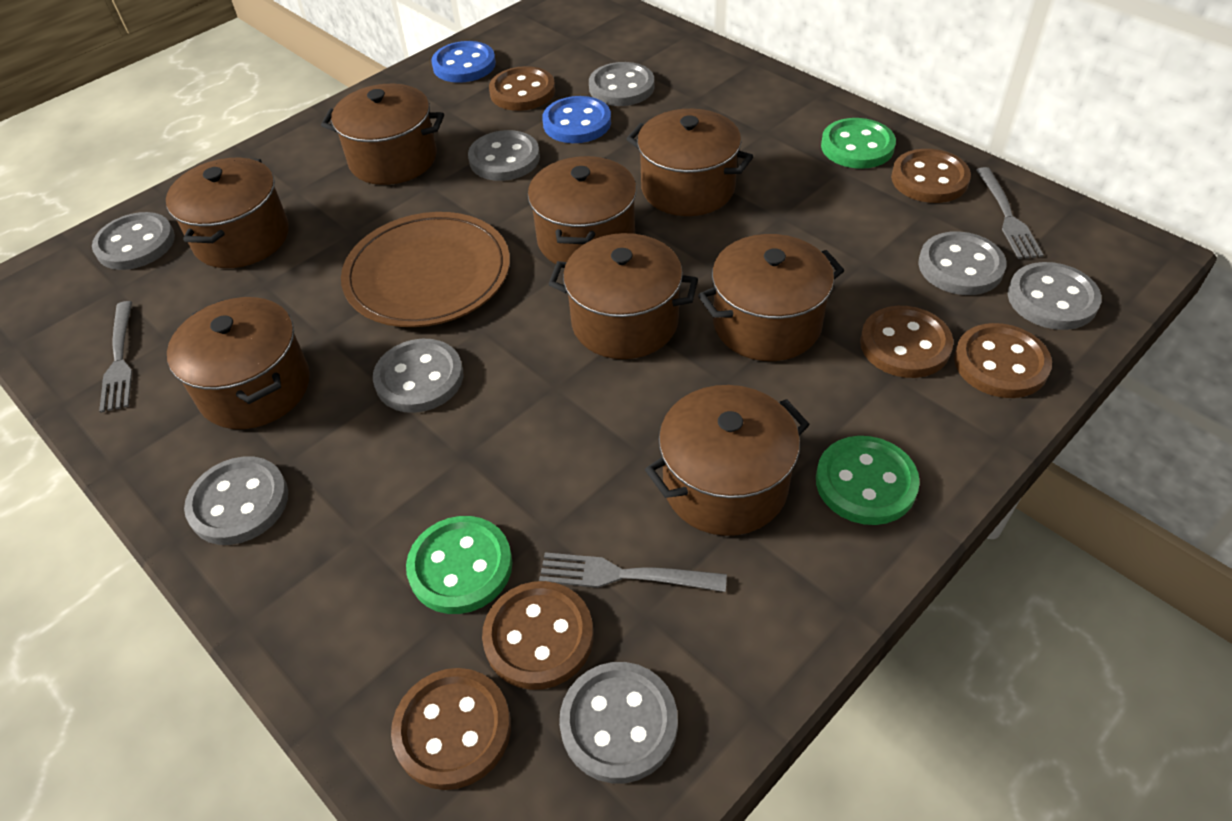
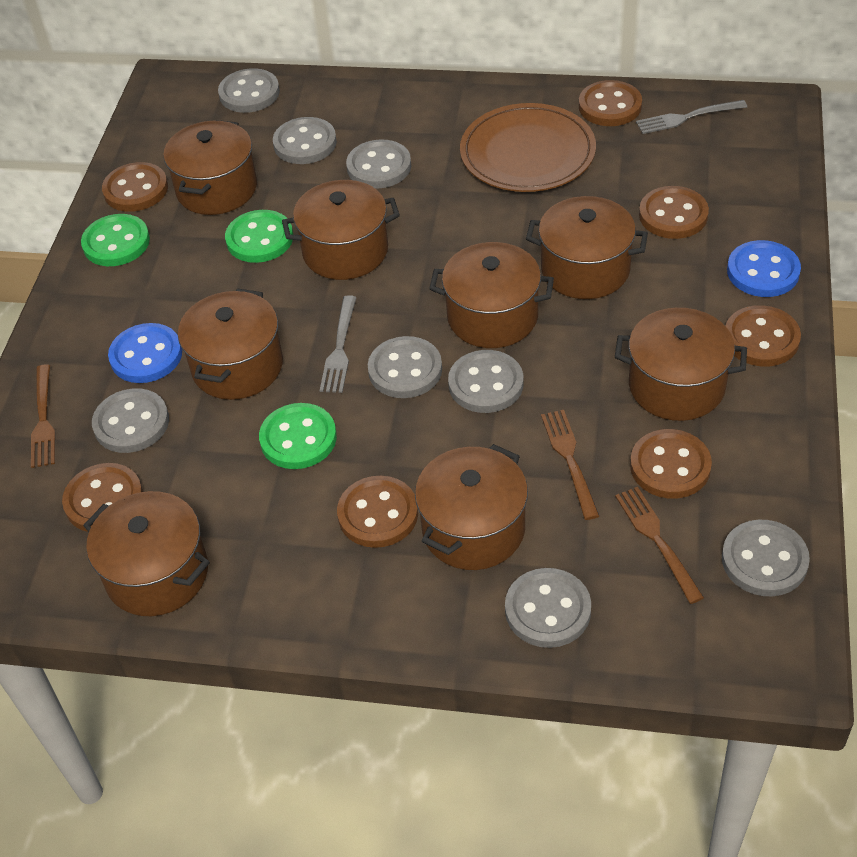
brown button: 6 -> 7
brown fork: 0 -> 3
grey fork: 3 -> 2

